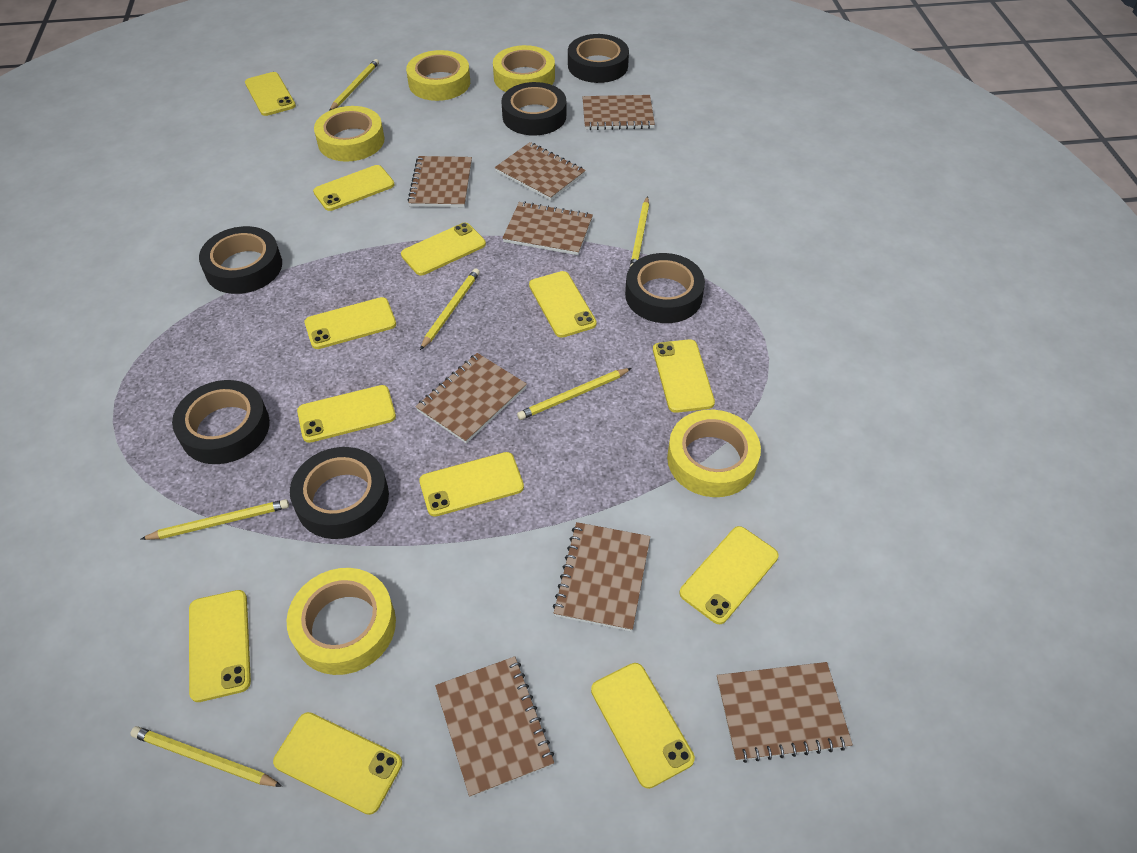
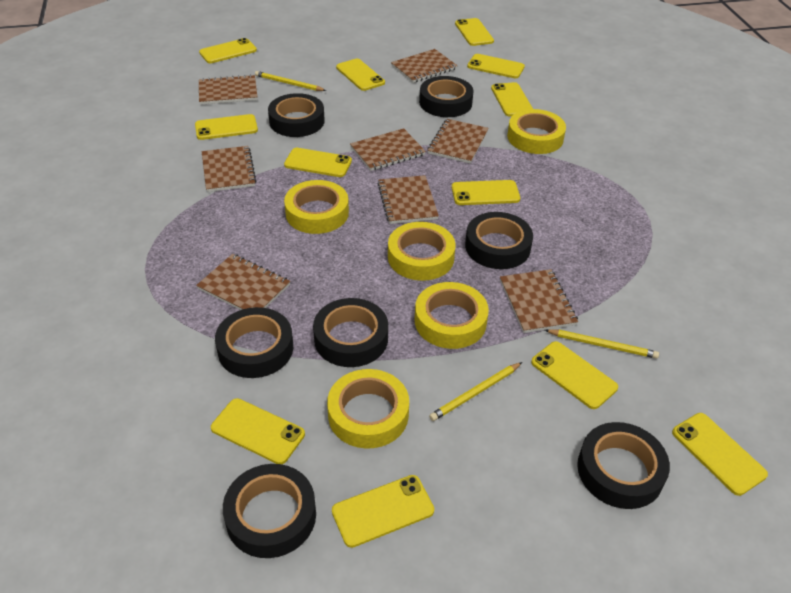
black tape: 6 -> 7
yellow pencil: 6 -> 3

